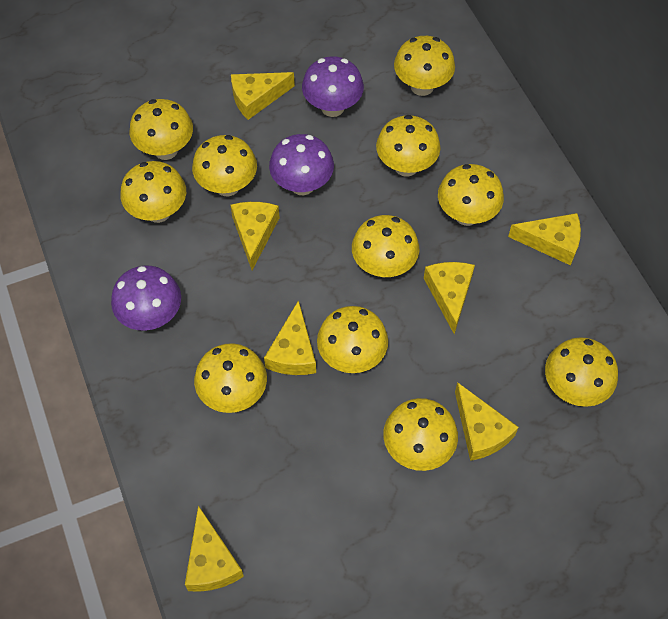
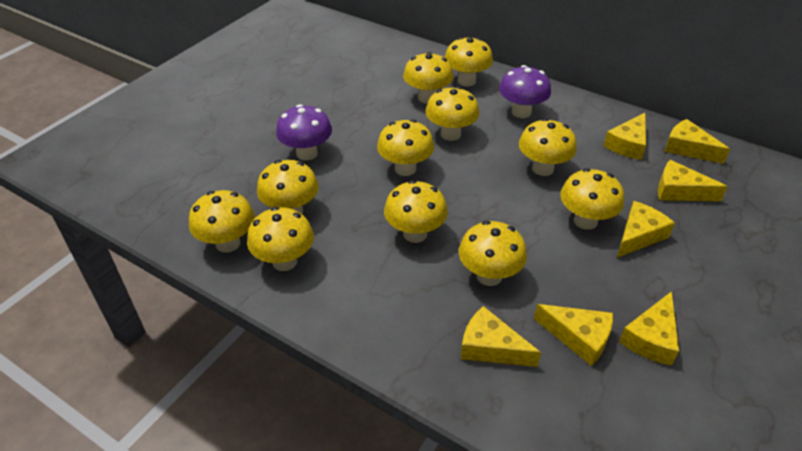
purple mushroom: 3 -> 2

